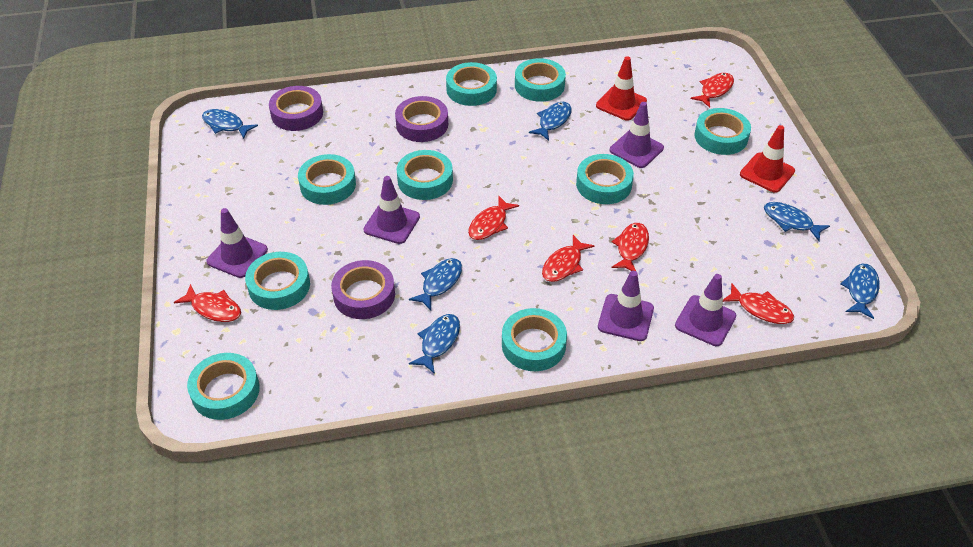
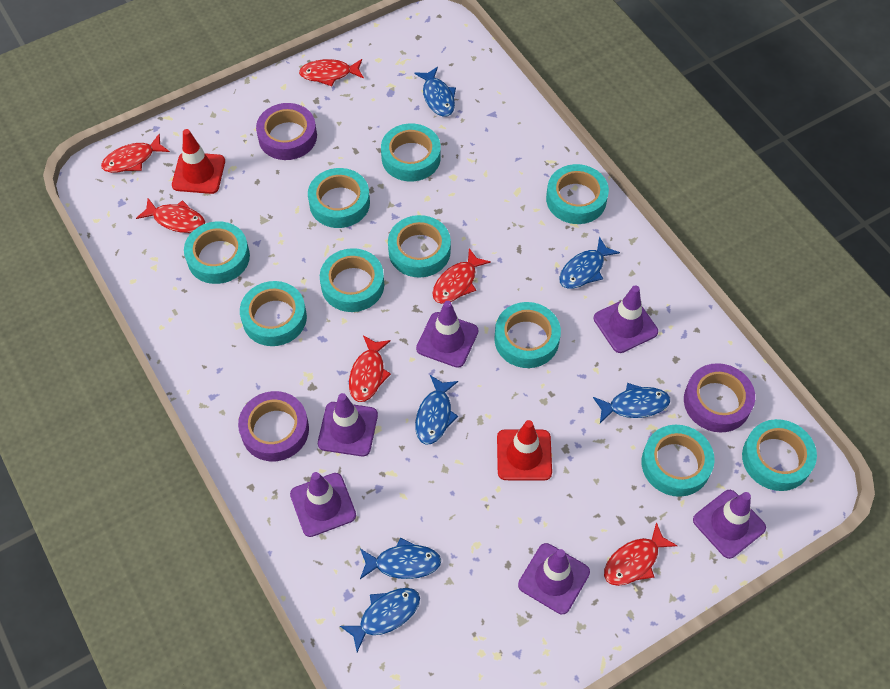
purple traffic cone: 5 -> 6
turquoise tape: 9 -> 10

